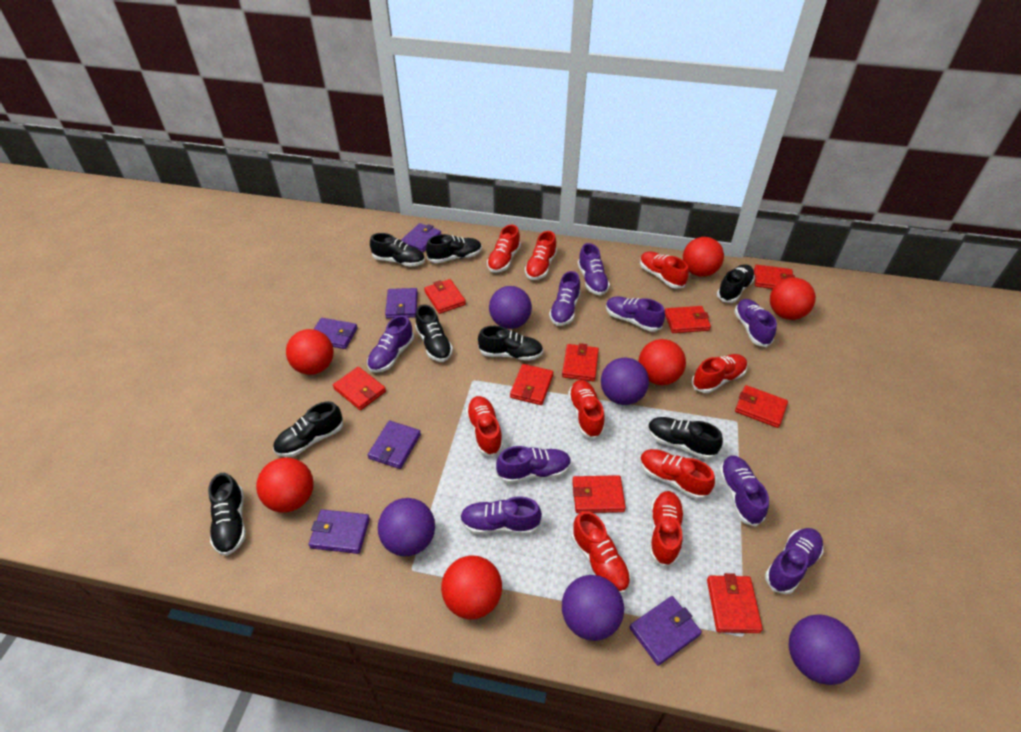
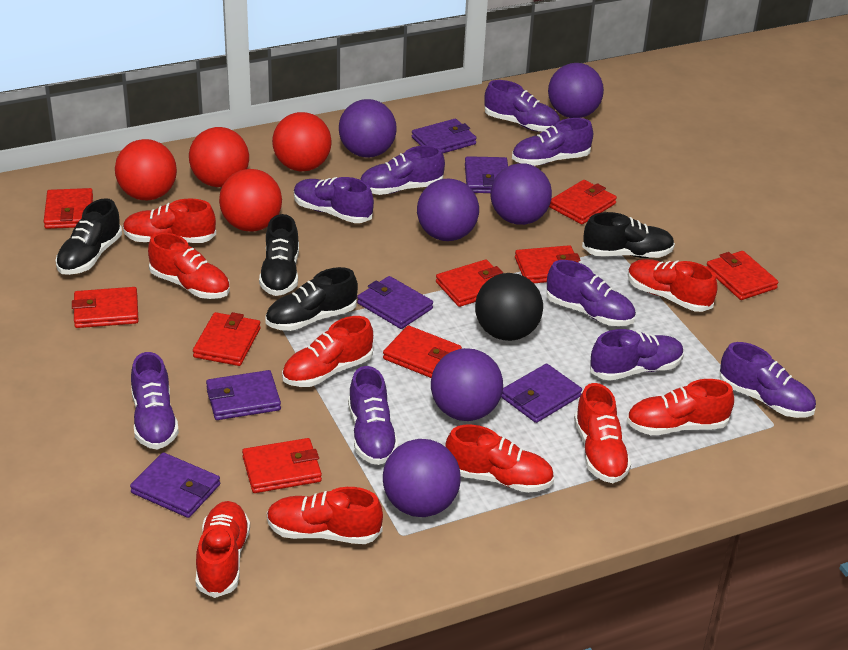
black ball: 0 -> 1
black shoe: 8 -> 4
purple ball: 5 -> 6
red ball: 6 -> 4

